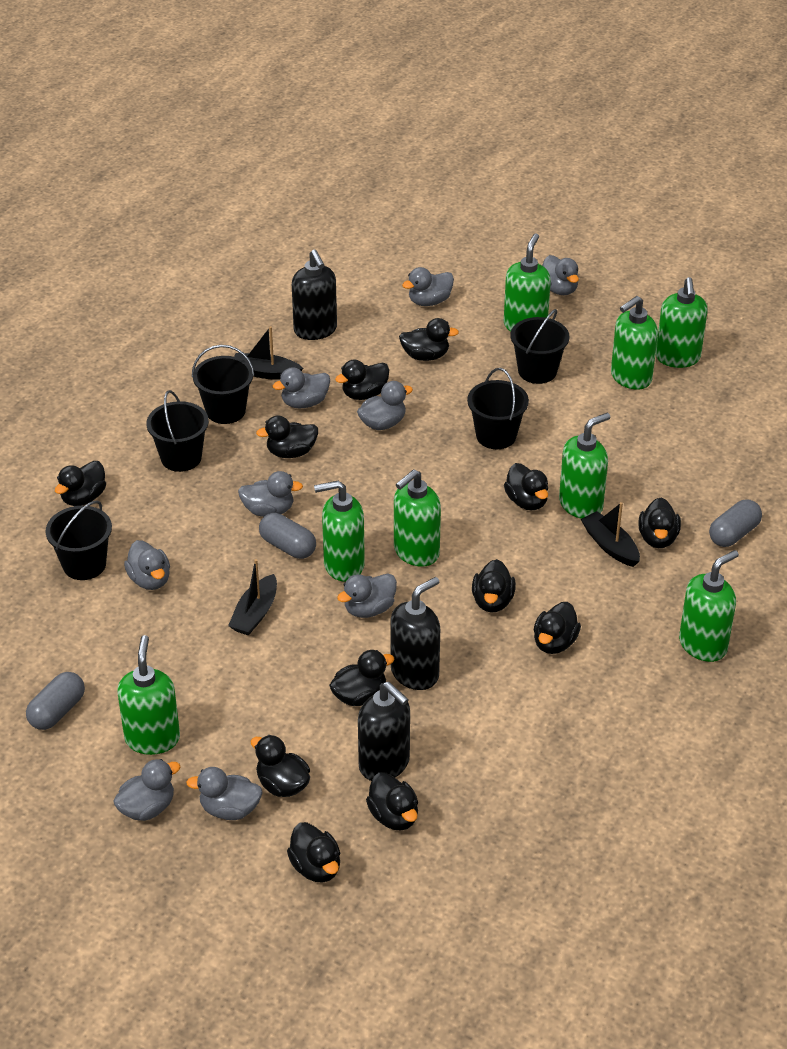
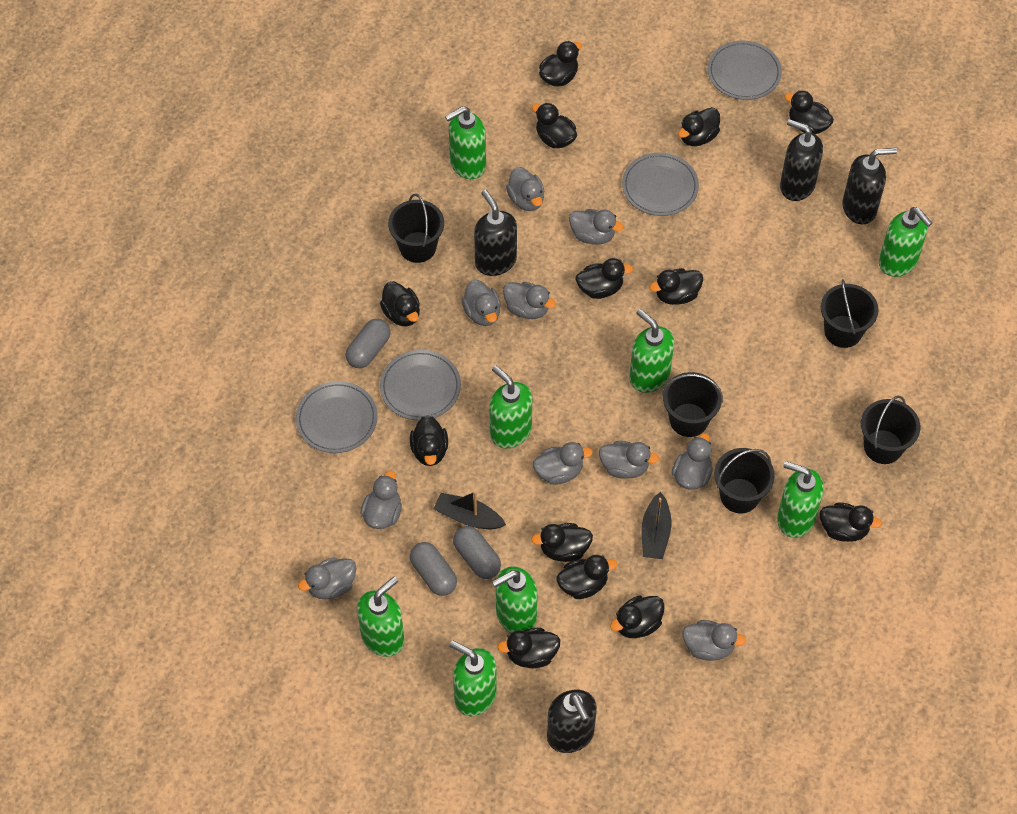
black boat: 3 -> 2
black duck: 12 -> 13
black soap dispenser: 3 -> 4
grey duck: 9 -> 10
grey plate: 0 -> 4

